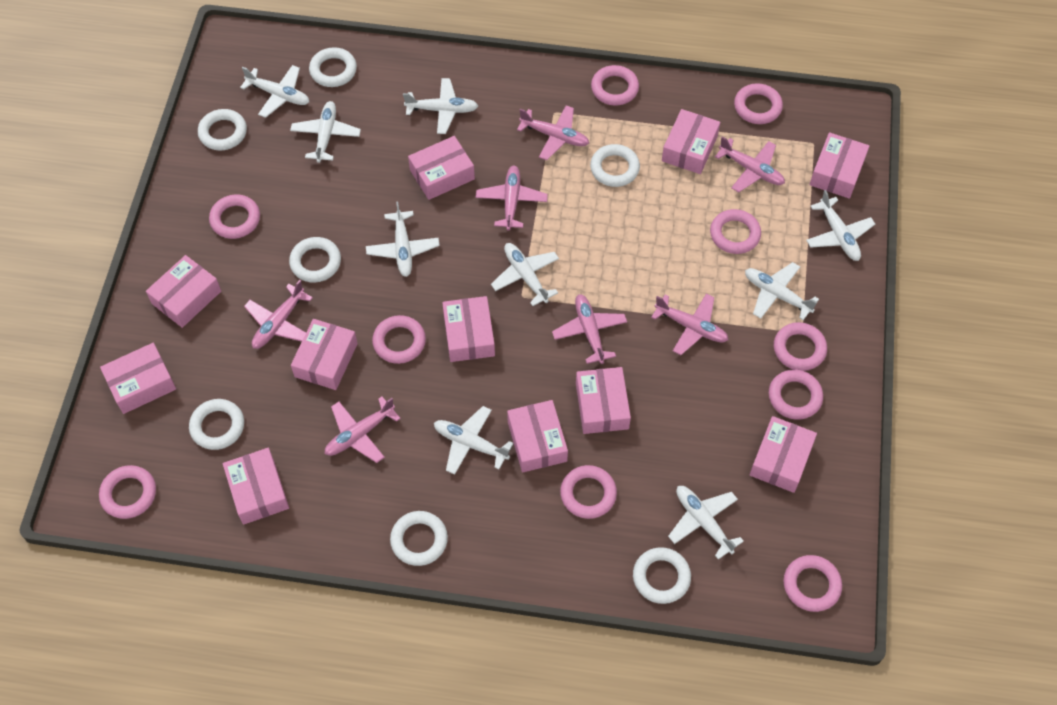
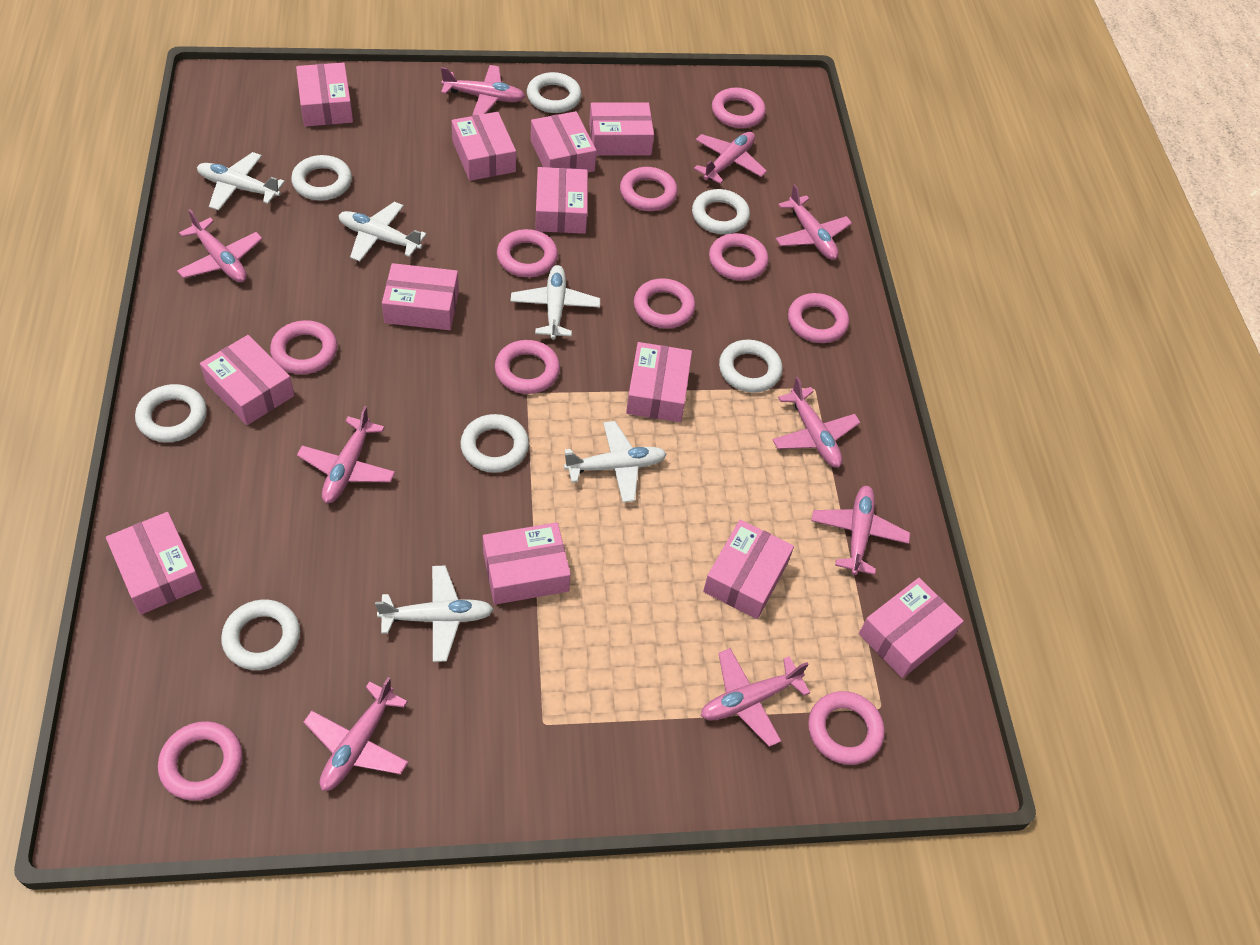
pink box: 11 -> 12
pink plane: 7 -> 9
white plane: 9 -> 5

